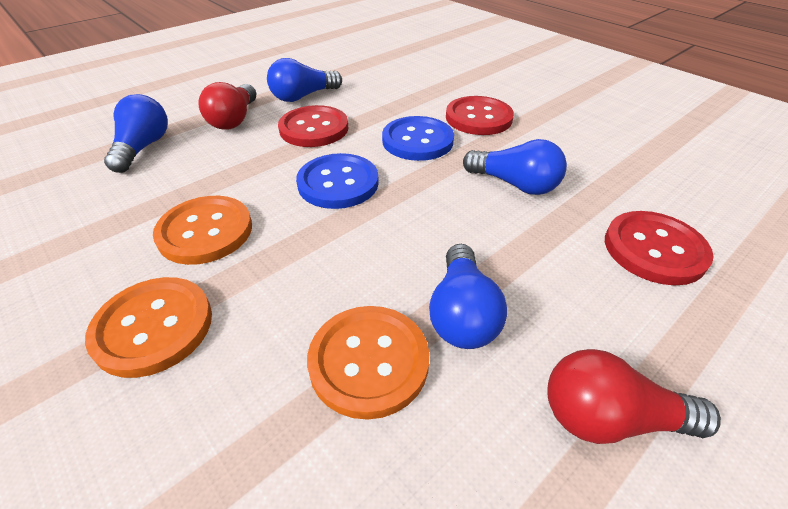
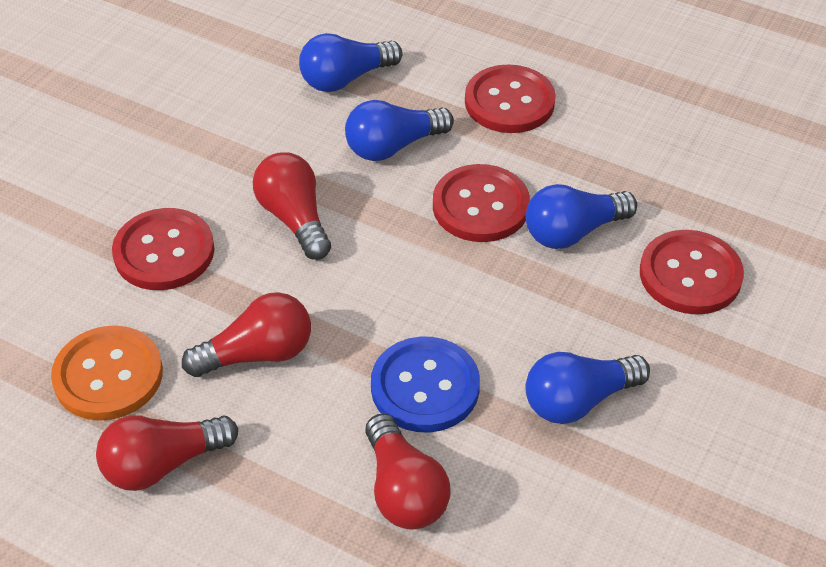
blue button: 2 -> 1
orange button: 3 -> 1
red button: 3 -> 4
red light bulb: 2 -> 4

